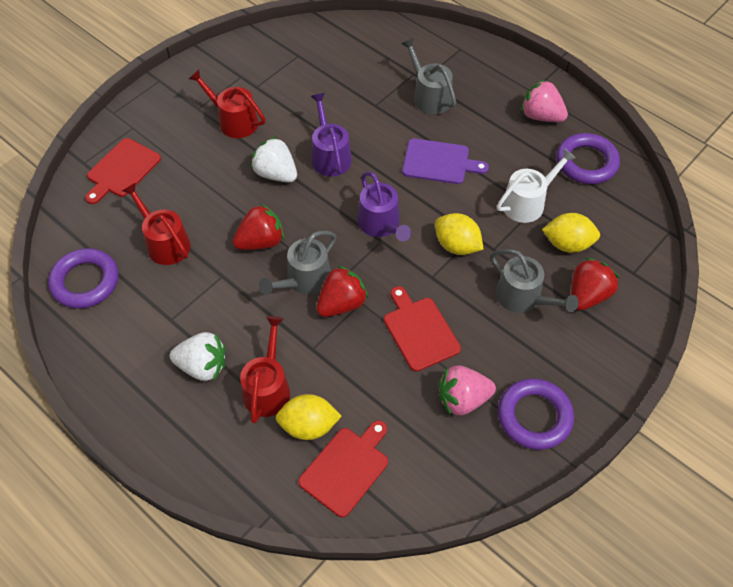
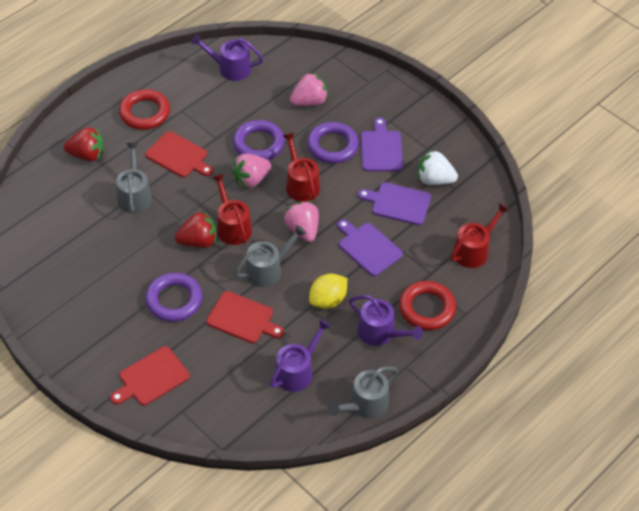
pink strawberry: 2 -> 3
purple cutting board: 1 -> 3
purple watering can: 2 -> 3
red ring: 0 -> 2
red strawberry: 3 -> 2
white strawberry: 2 -> 1
white watering can: 1 -> 0
yellow lemon: 3 -> 1

